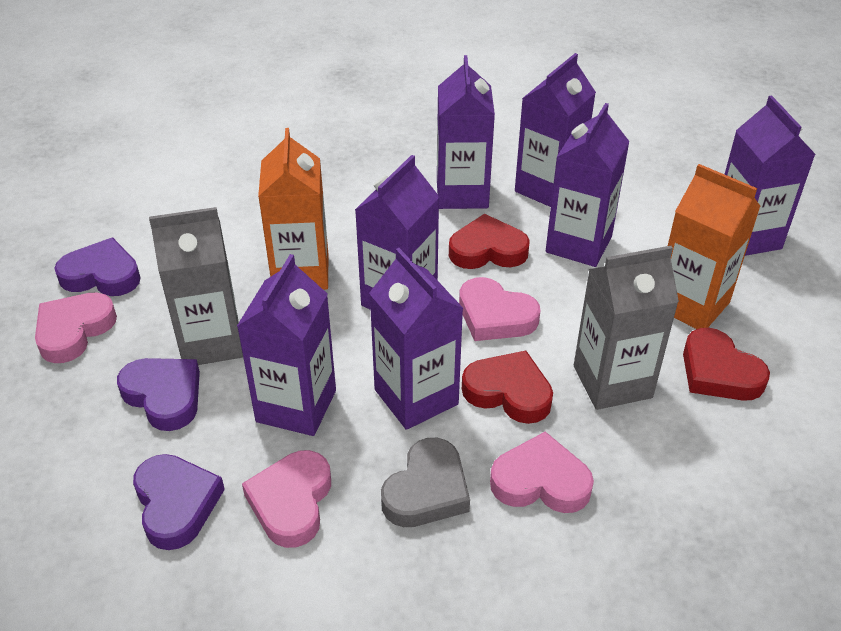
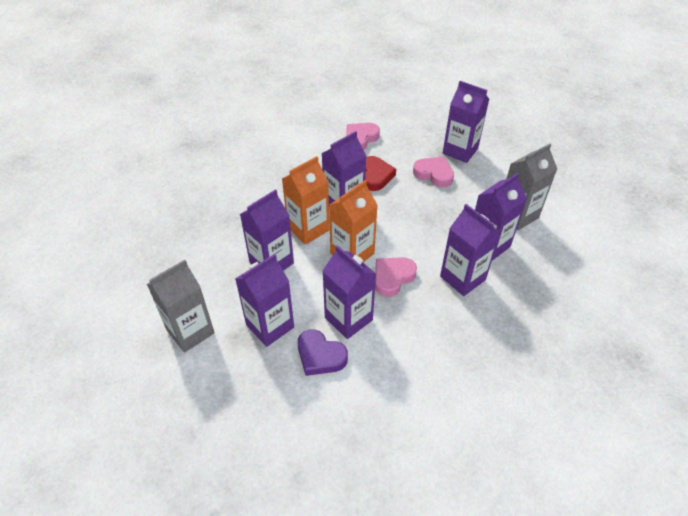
grey heart: 1 -> 0
pink heart: 4 -> 3
purple heart: 3 -> 1
red heart: 3 -> 1

